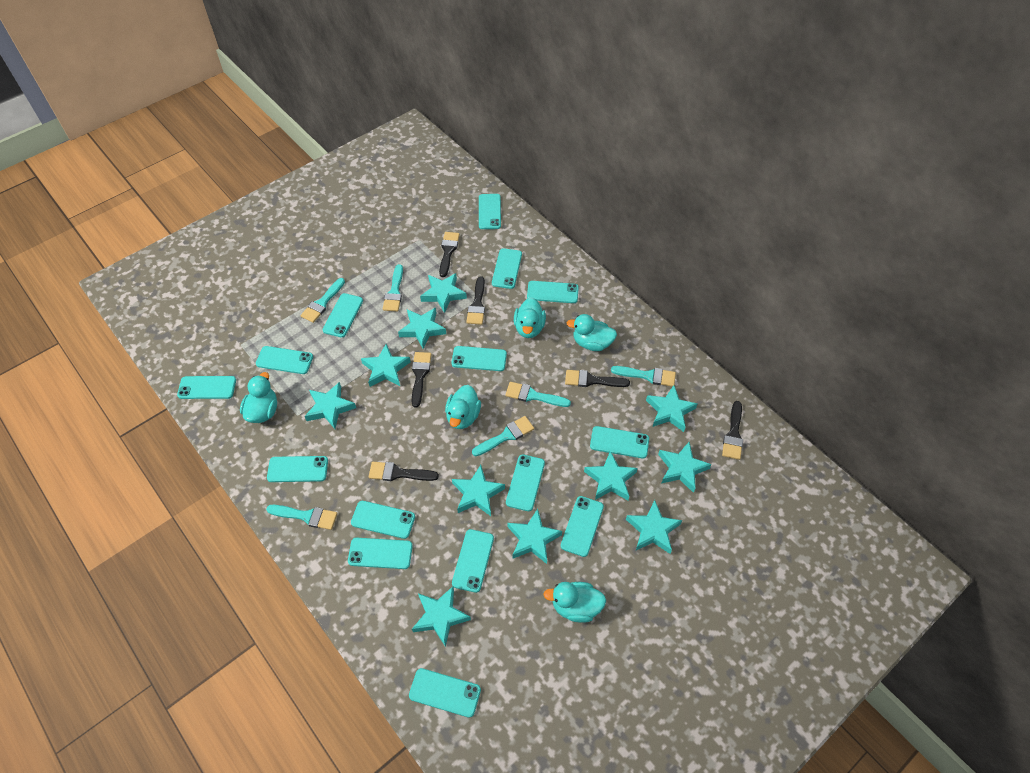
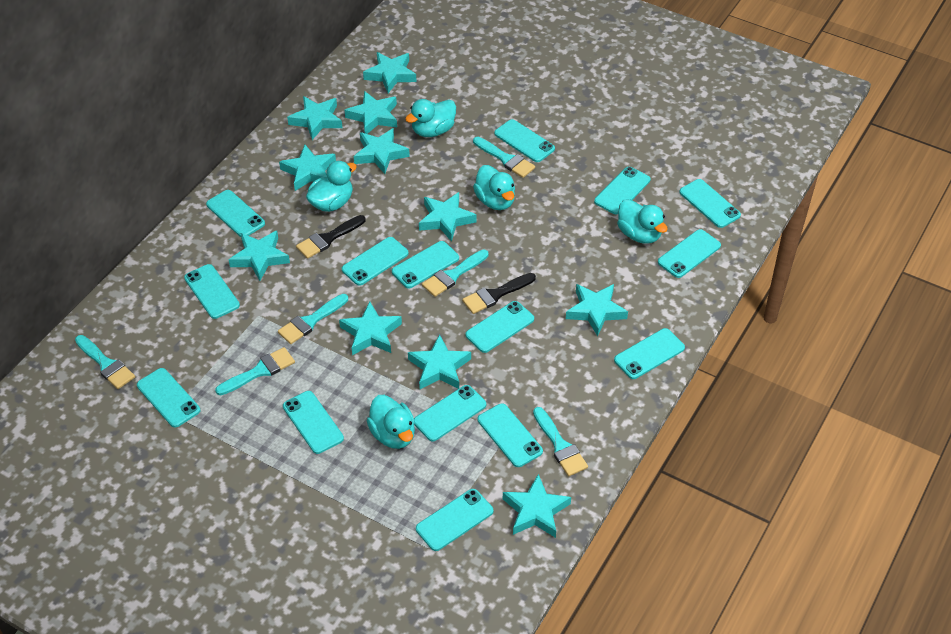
black brush: 6 -> 2

